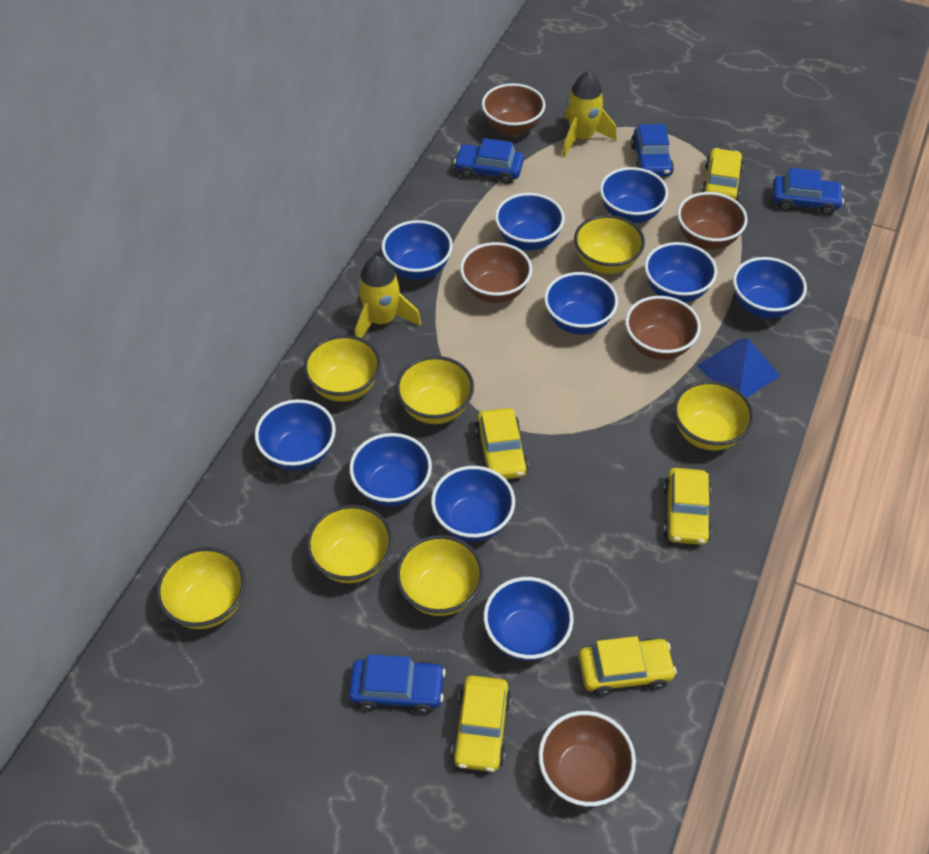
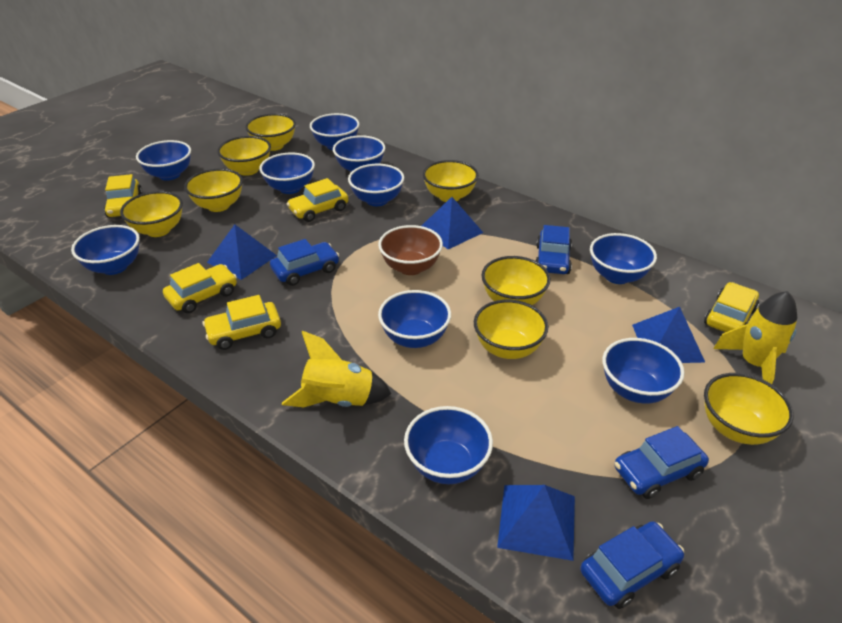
blue pyramid: 1 -> 4
brown bowl: 5 -> 1
yellow bowl: 7 -> 8

